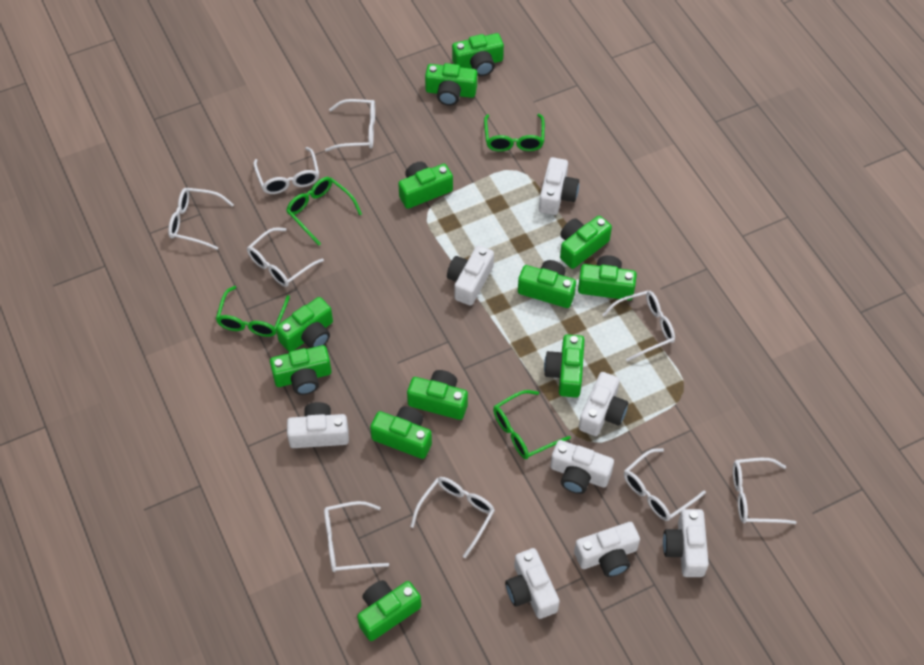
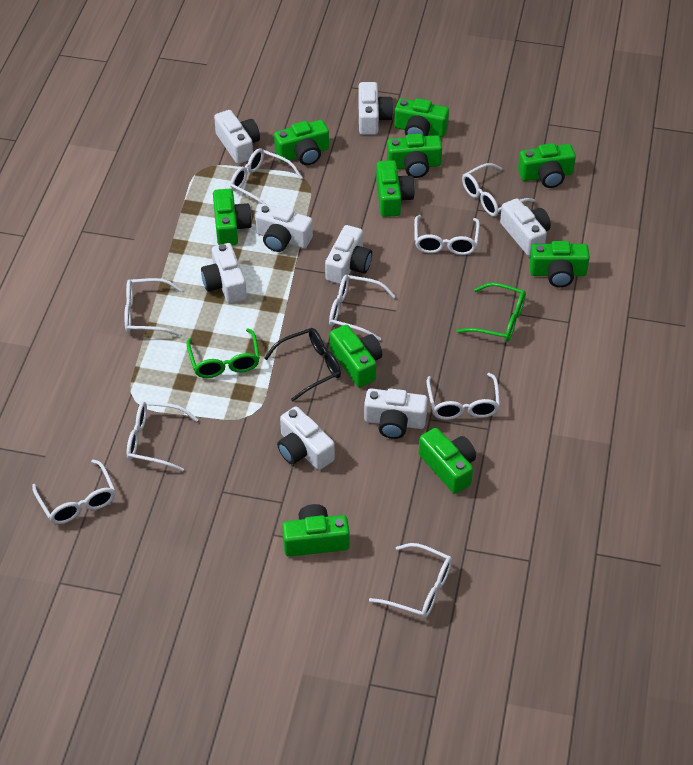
black glasses: 0 -> 1
green camera: 12 -> 10
green glasses: 4 -> 2

